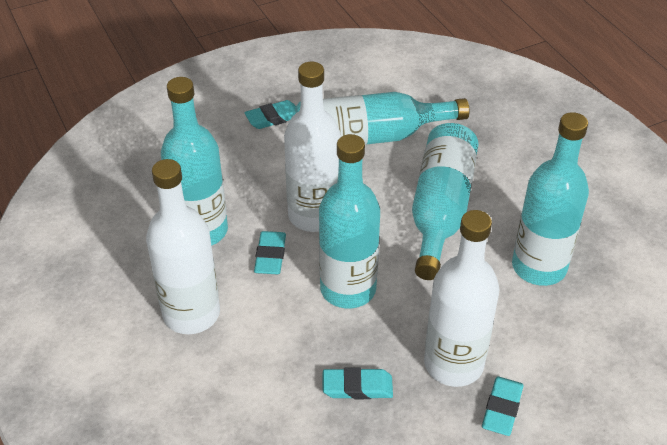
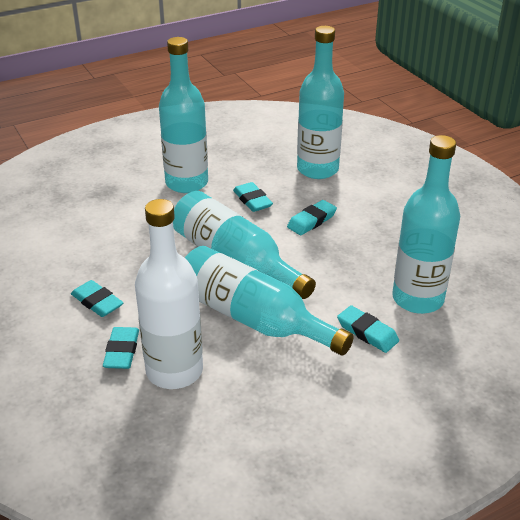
turquoise eraser: 4 -> 5
white bottle: 3 -> 1

